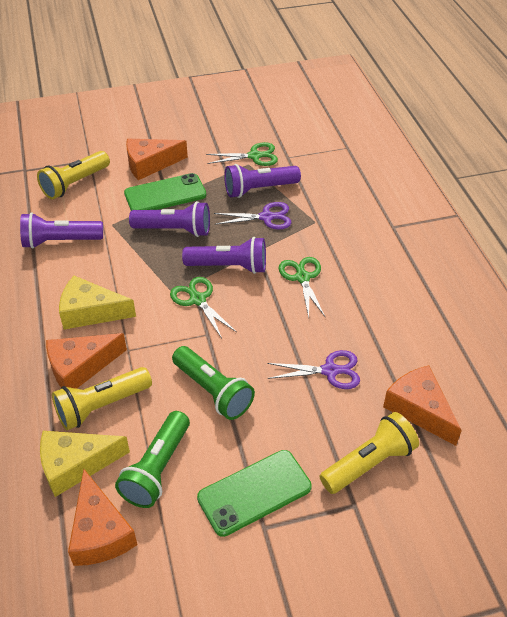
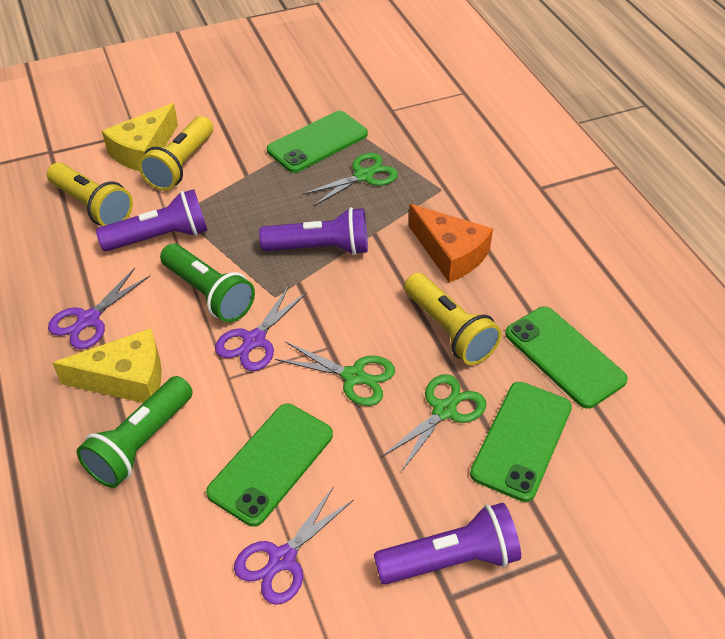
green phone: 2 -> 4
orange cheese: 4 -> 1
purple flashlight: 4 -> 3
purple scissors: 2 -> 3

